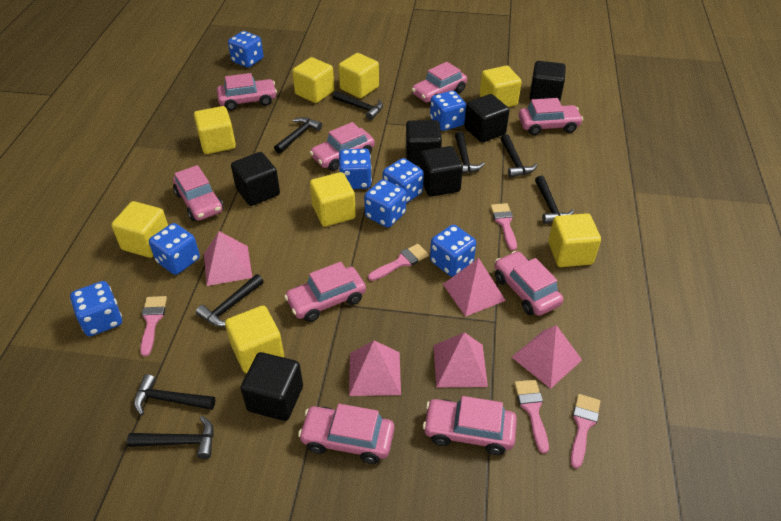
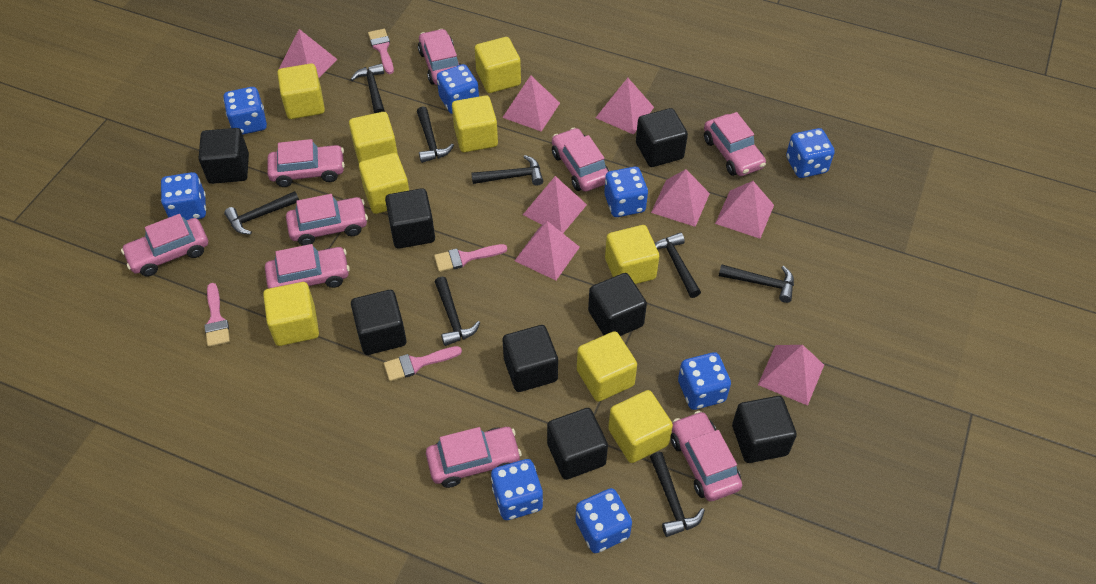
black cube: 6 -> 8
pink brush: 5 -> 4
pink pyramid: 5 -> 8
yellow cube: 8 -> 9

